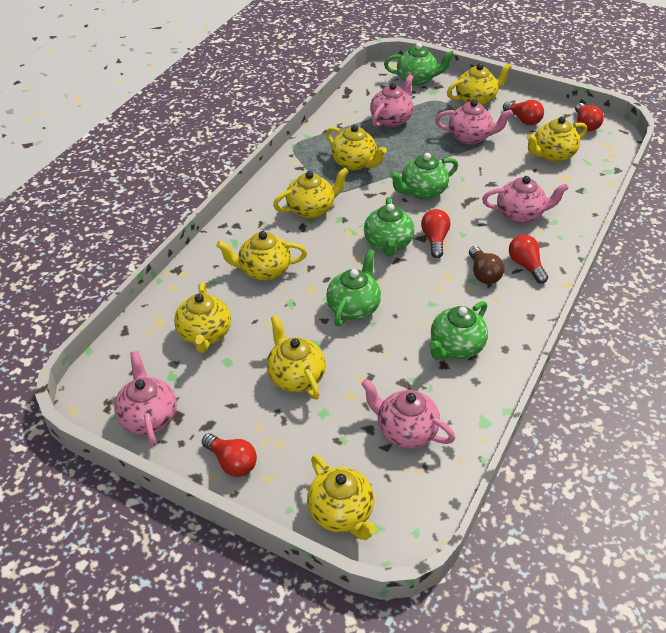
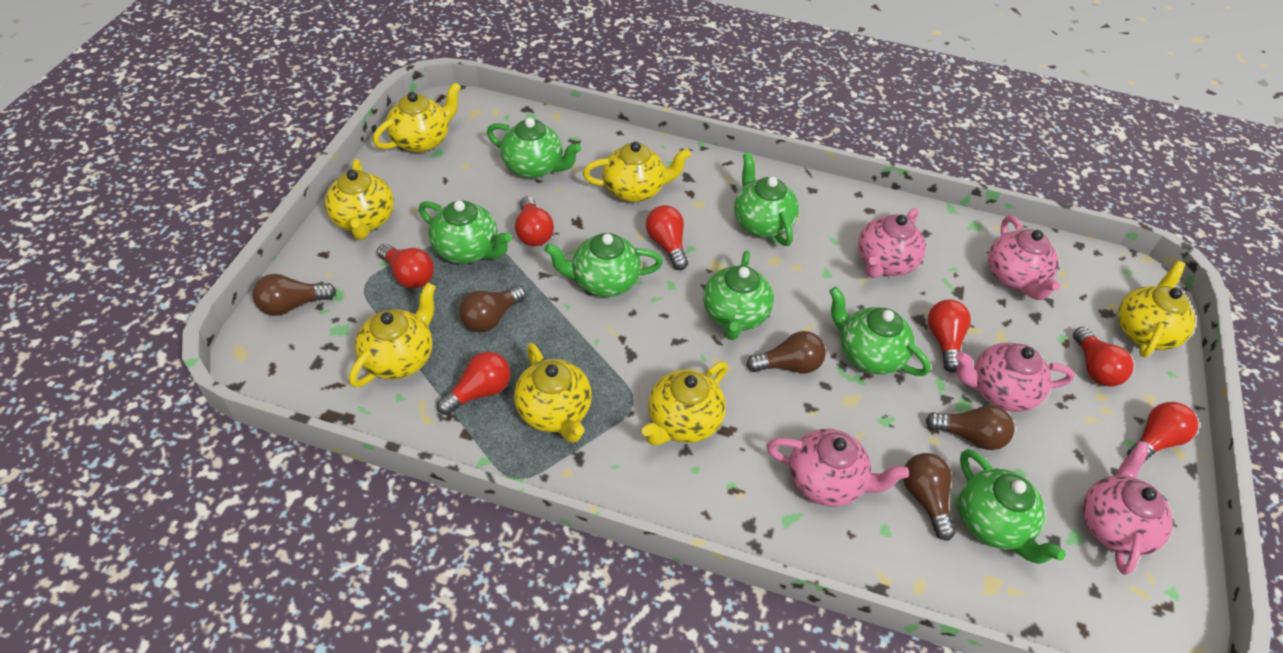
brown light bulb: 1 -> 5
green teapot: 5 -> 7
red light bulb: 5 -> 7
yellow teapot: 8 -> 7

